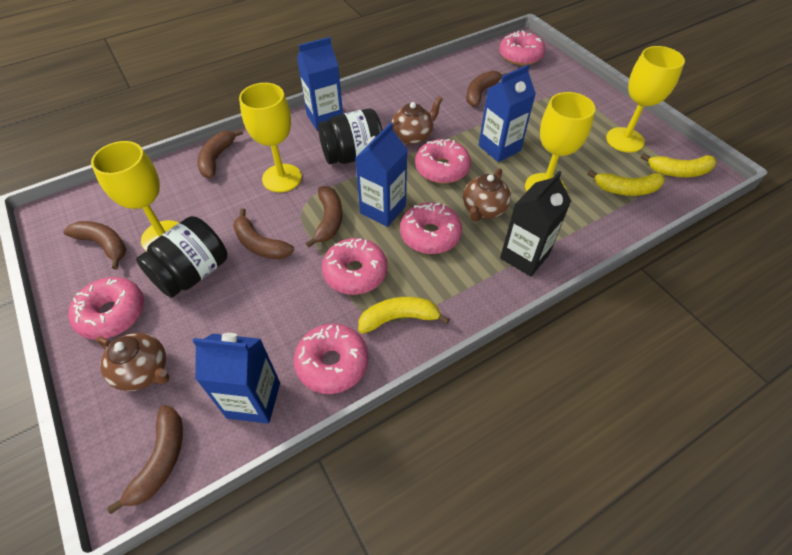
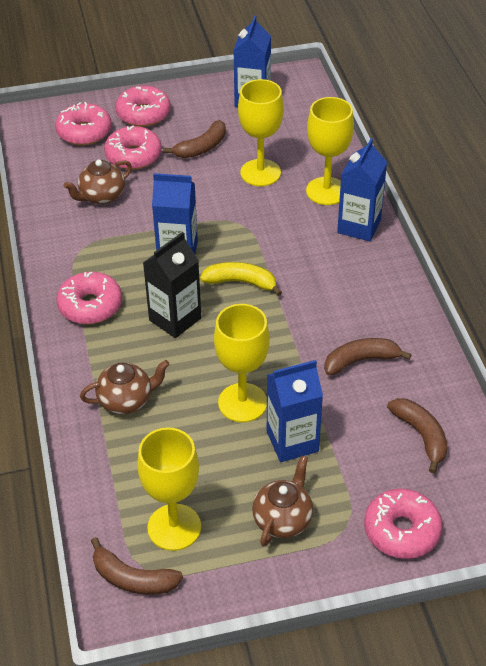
black jar: 2 -> 0
brown banana: 6 -> 4
pink donut: 6 -> 5
yellow banana: 3 -> 1

